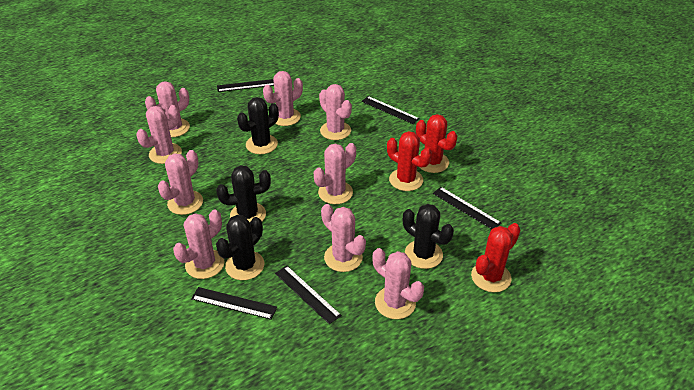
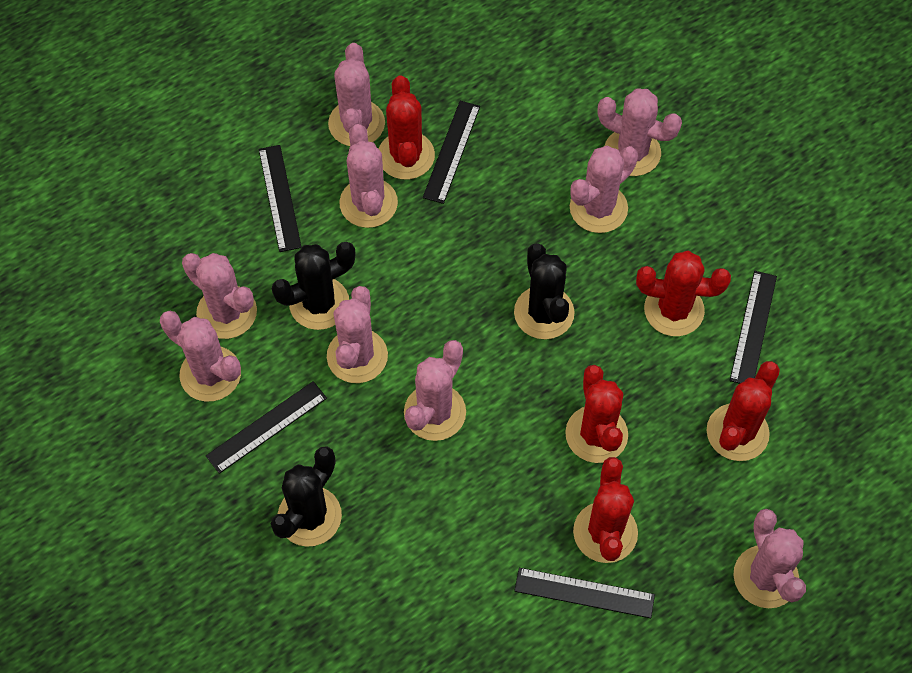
black cactus: 4 -> 3
red cactus: 3 -> 5

